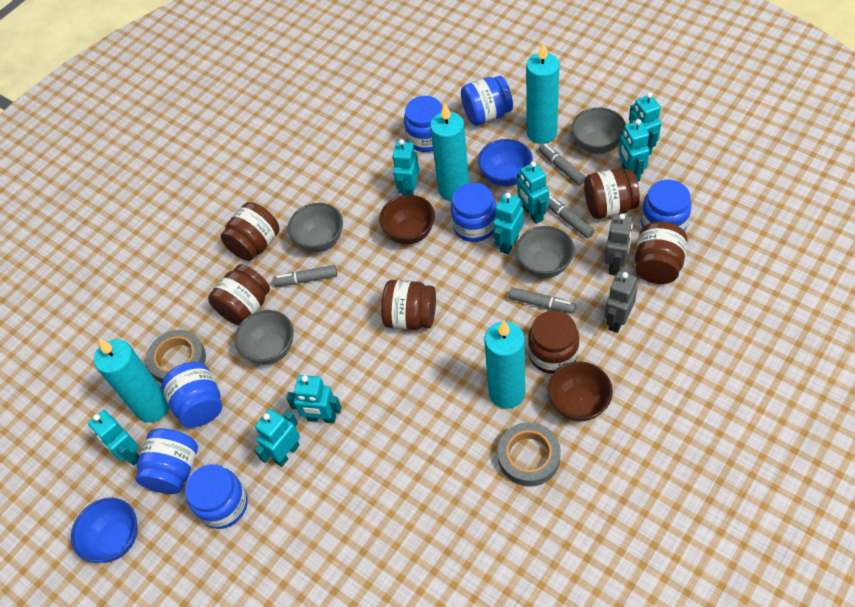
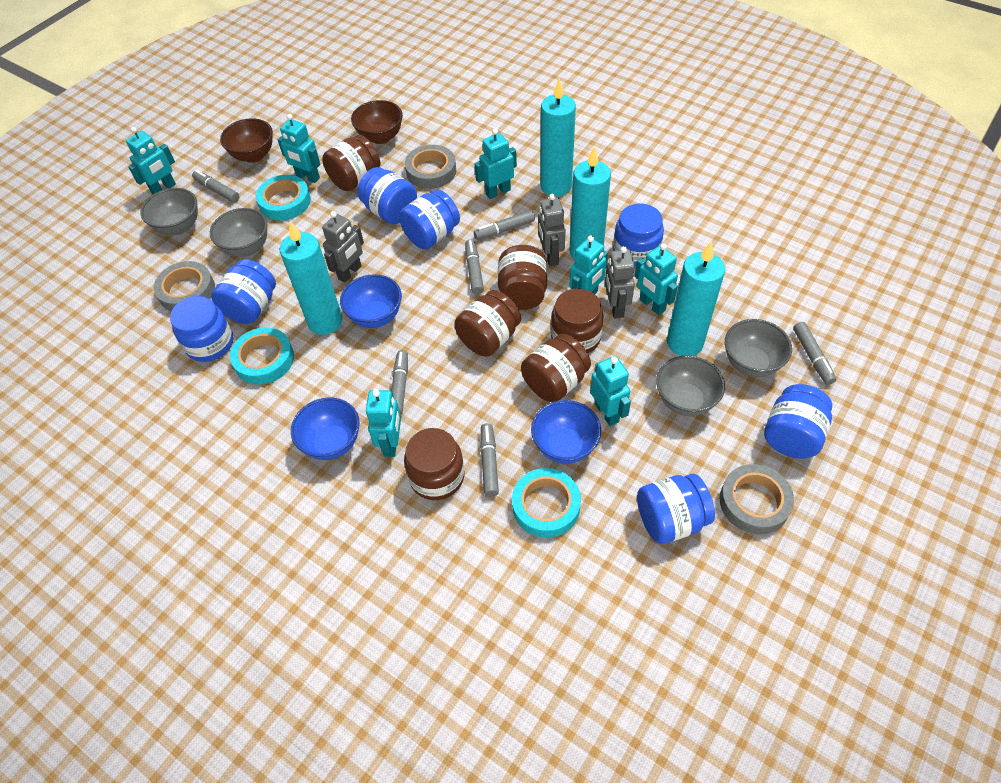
blue bowl: 2 -> 3
grey marker: 4 -> 6
grey robot: 2 -> 3
grey tape: 2 -> 3
turquoise robot: 8 -> 7
turquoise tape: 0 -> 3

